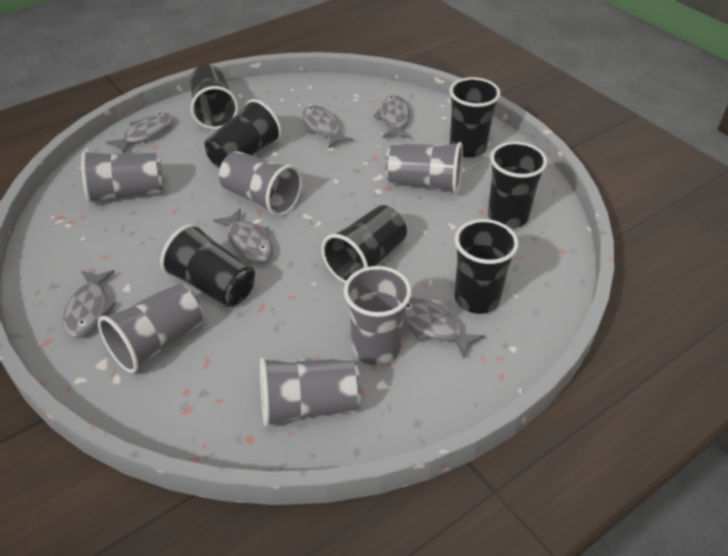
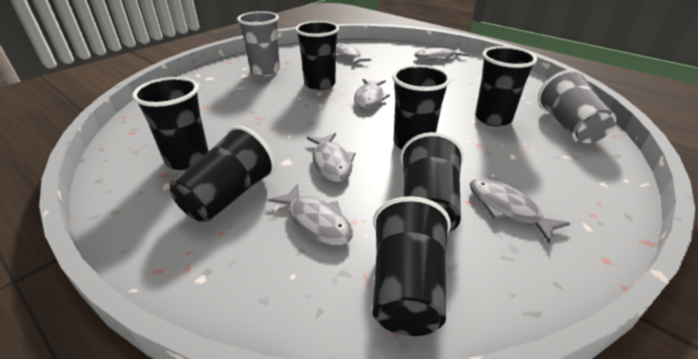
grey cup: 6 -> 2

